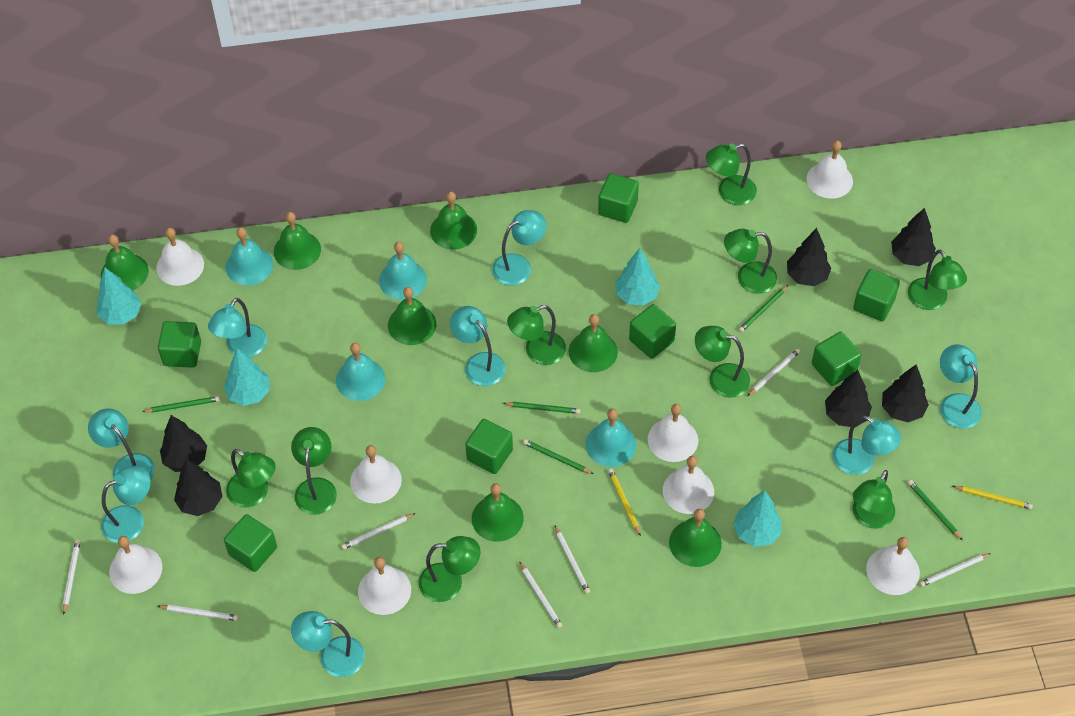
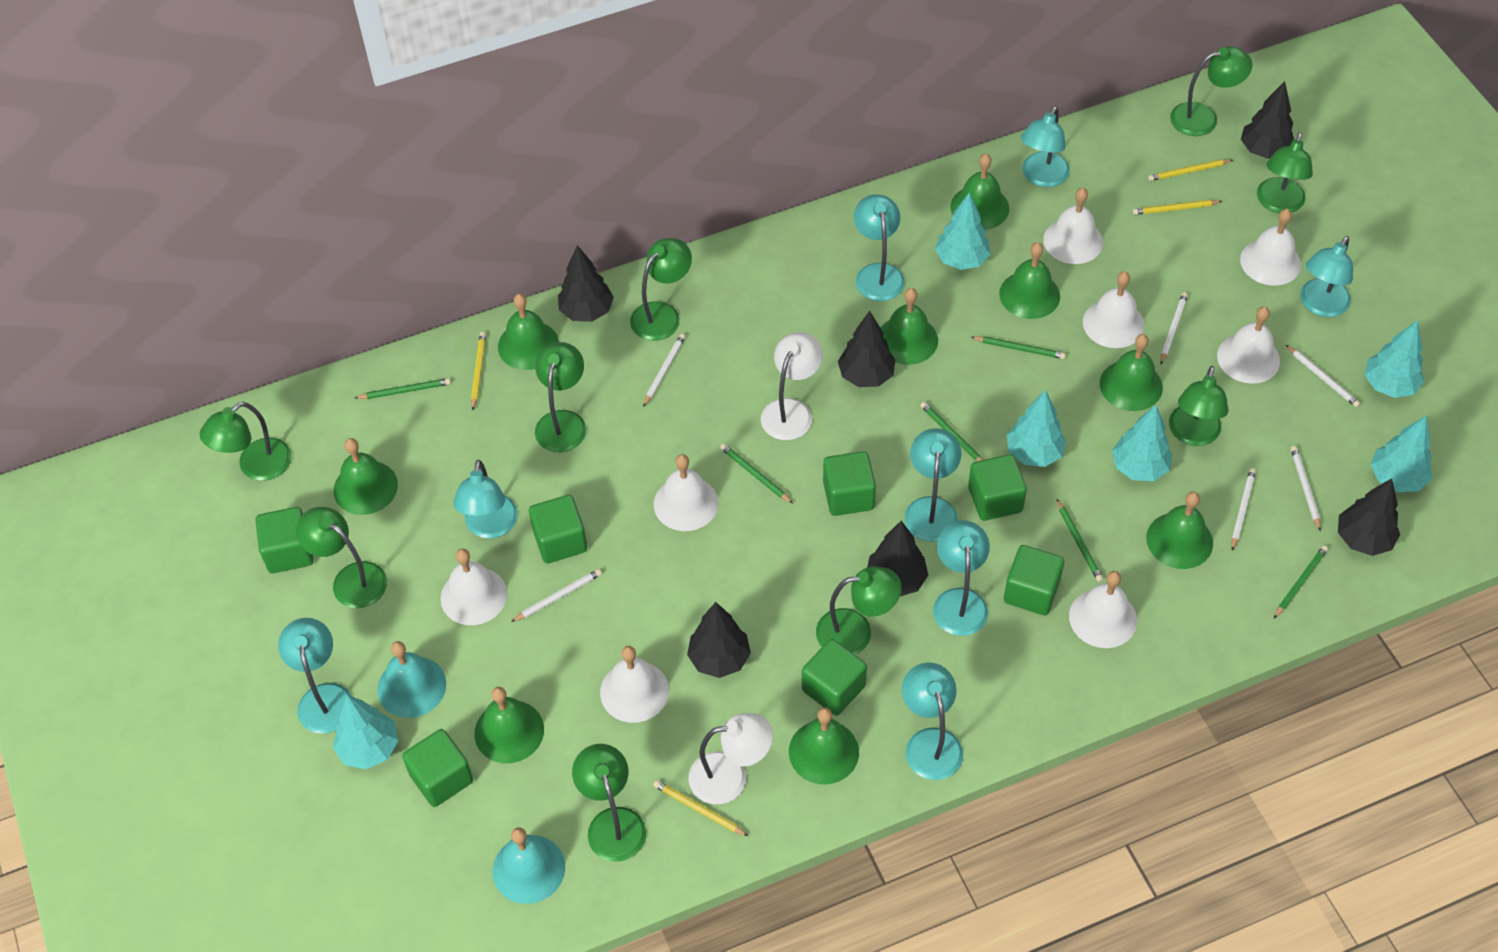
green bell: 7 -> 9
green pencil: 5 -> 6
turquoise bell: 4 -> 2
turquoise tree: 4 -> 6
white lamp: 0 -> 2
white pencil: 7 -> 6
yellow pencil: 2 -> 4

